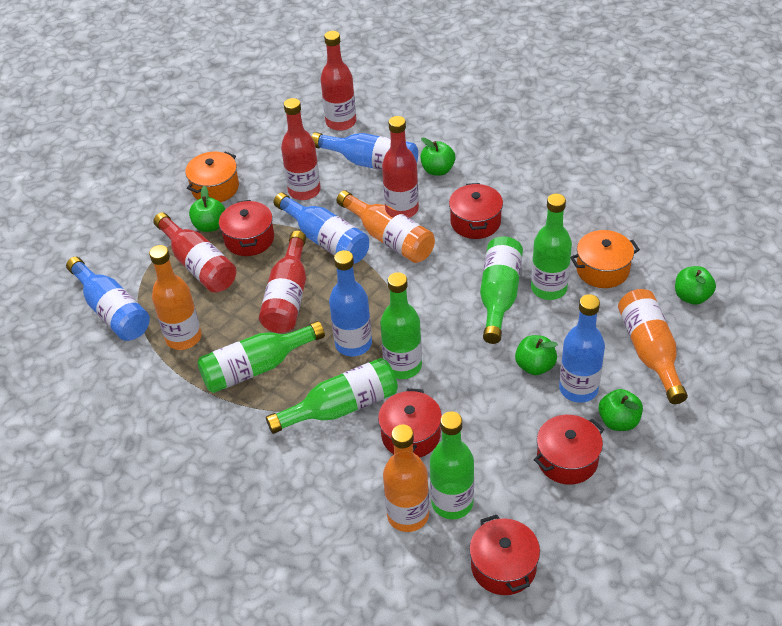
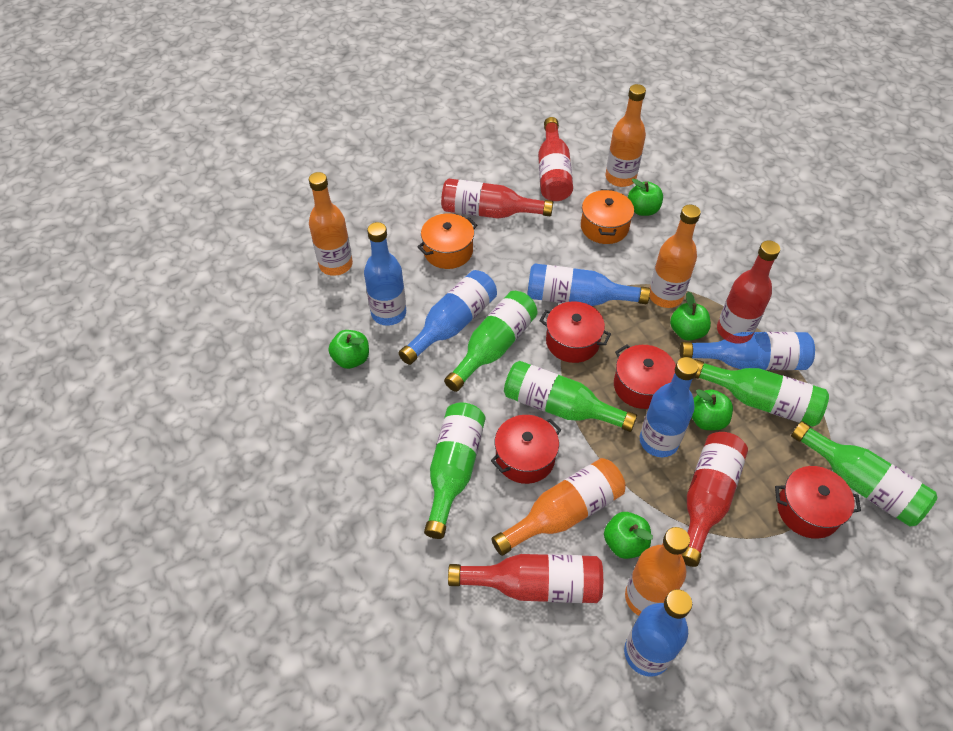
blue bottle: 5 -> 6
green bottle: 6 -> 5
orange bottle: 4 -> 5
red pot: 5 -> 4

